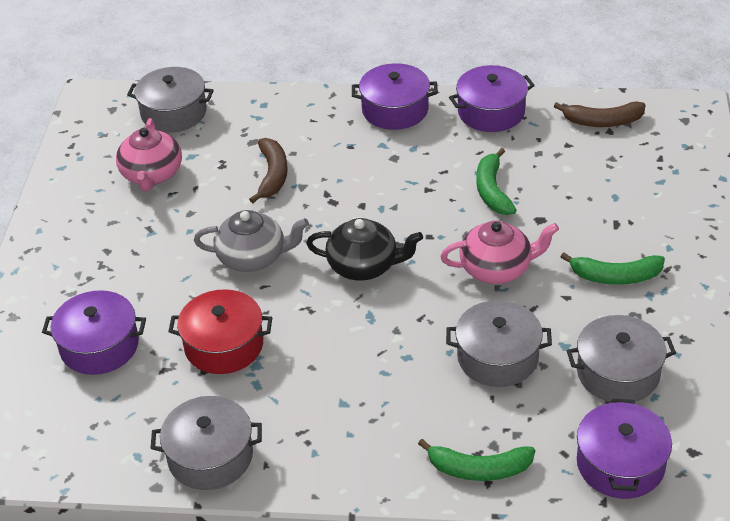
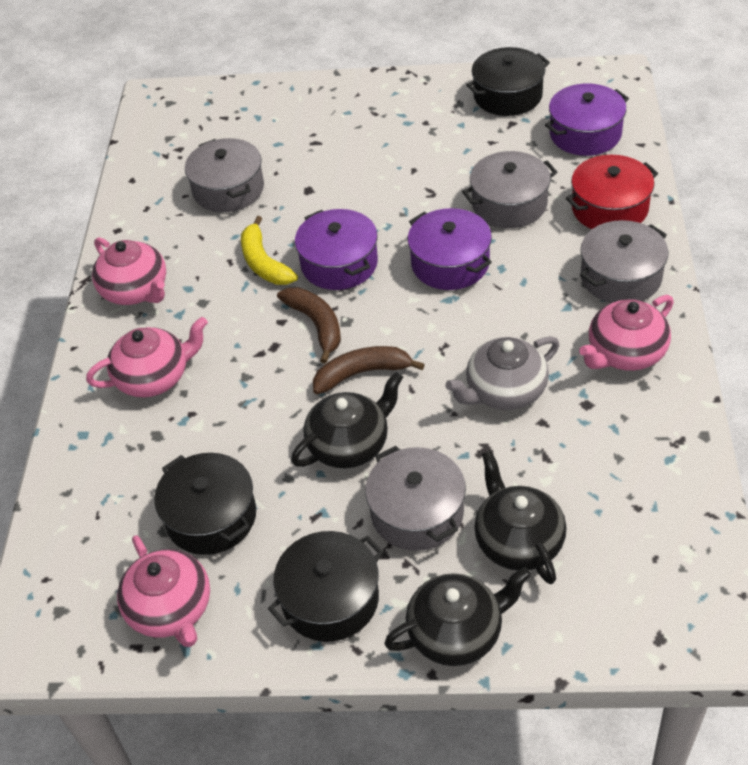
black pot: 0 -> 3
black teapot: 1 -> 3
green banana: 3 -> 0
pink teapot: 2 -> 4
purple pot: 4 -> 3
yellow banana: 0 -> 1

